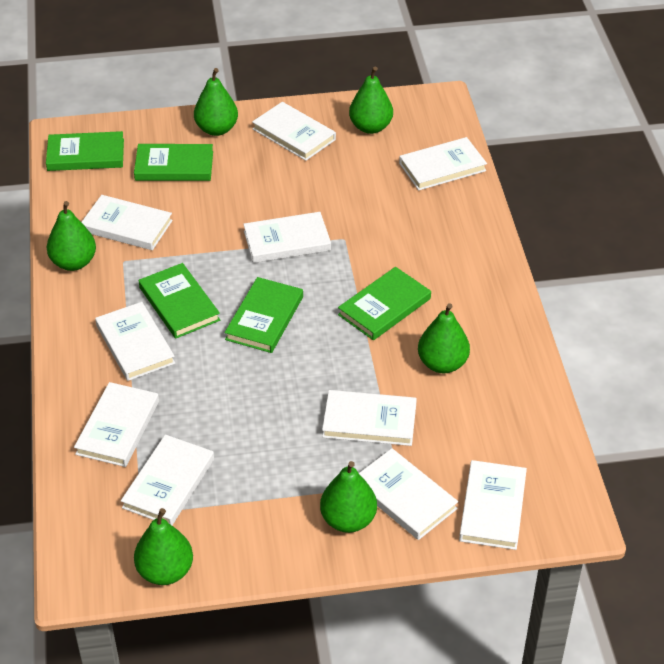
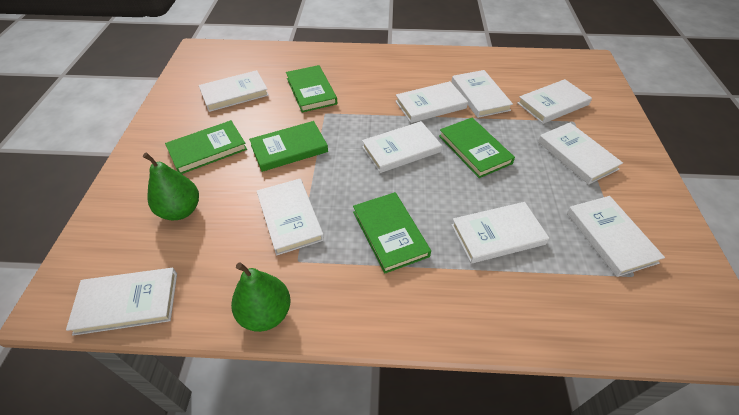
green pear: 6 -> 2

